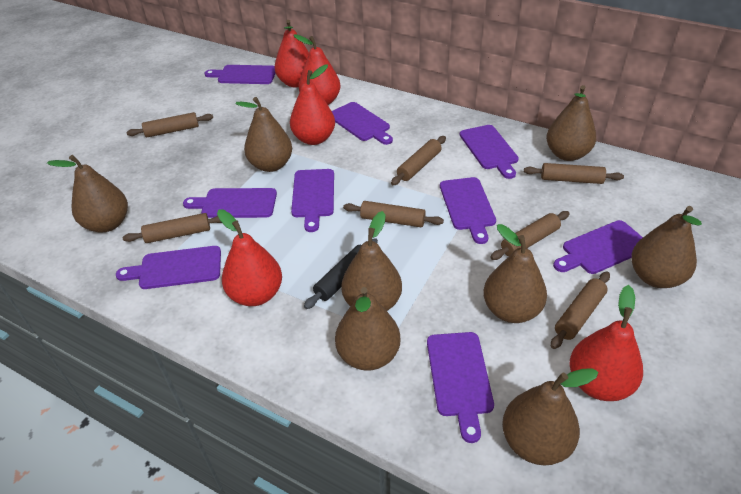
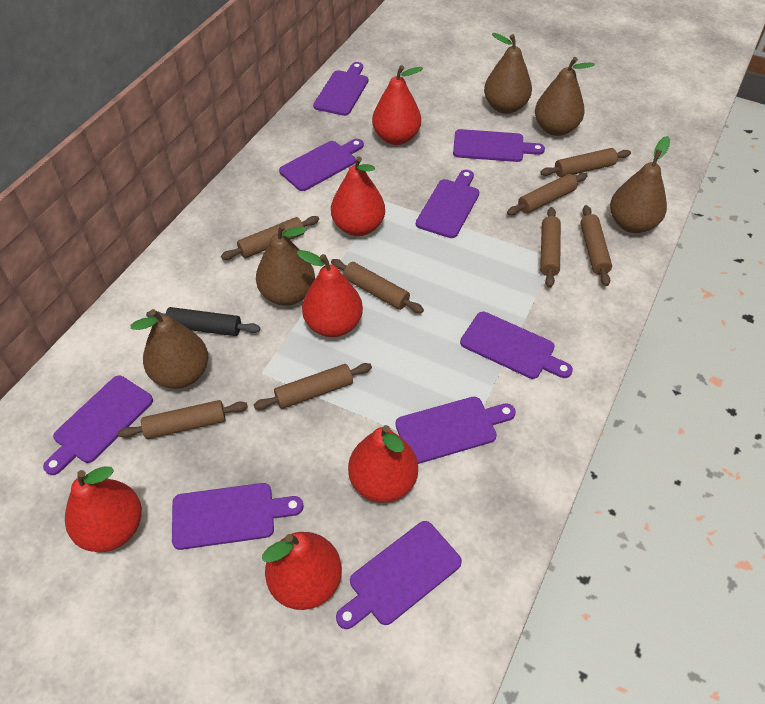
brown pear: 8 -> 5
brown rolling pin: 7 -> 8
red pear: 5 -> 6

